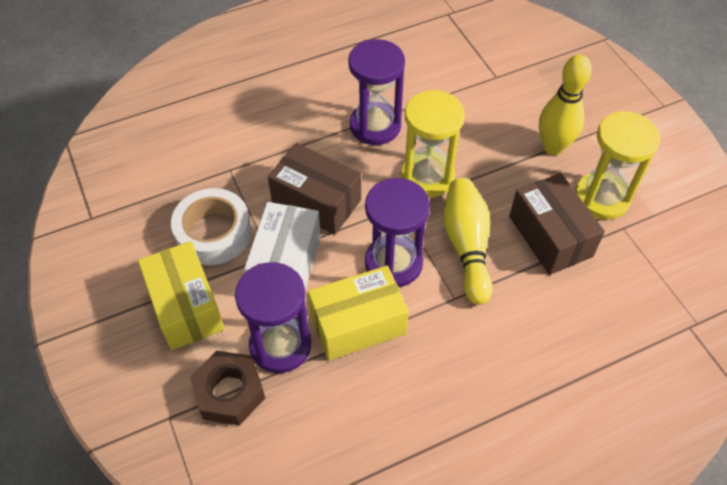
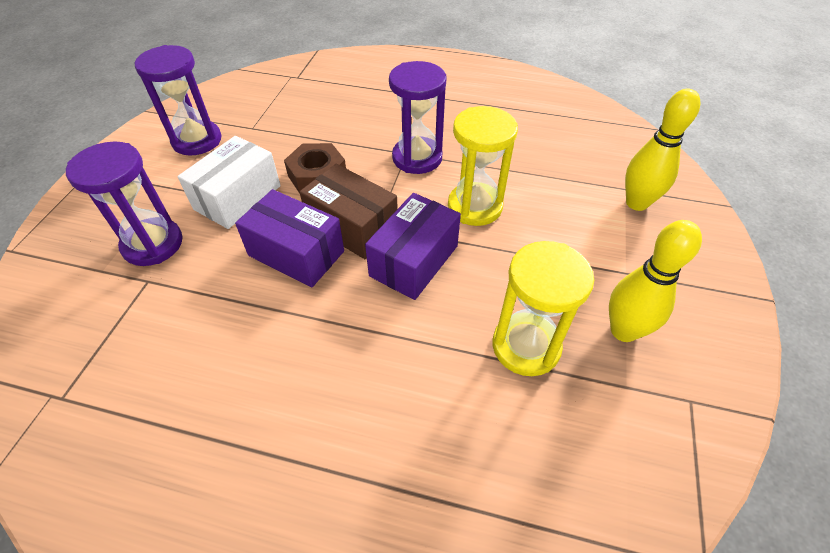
brown box: 2 -> 1
purple box: 0 -> 2
white tape: 1 -> 0
yellow box: 2 -> 0

